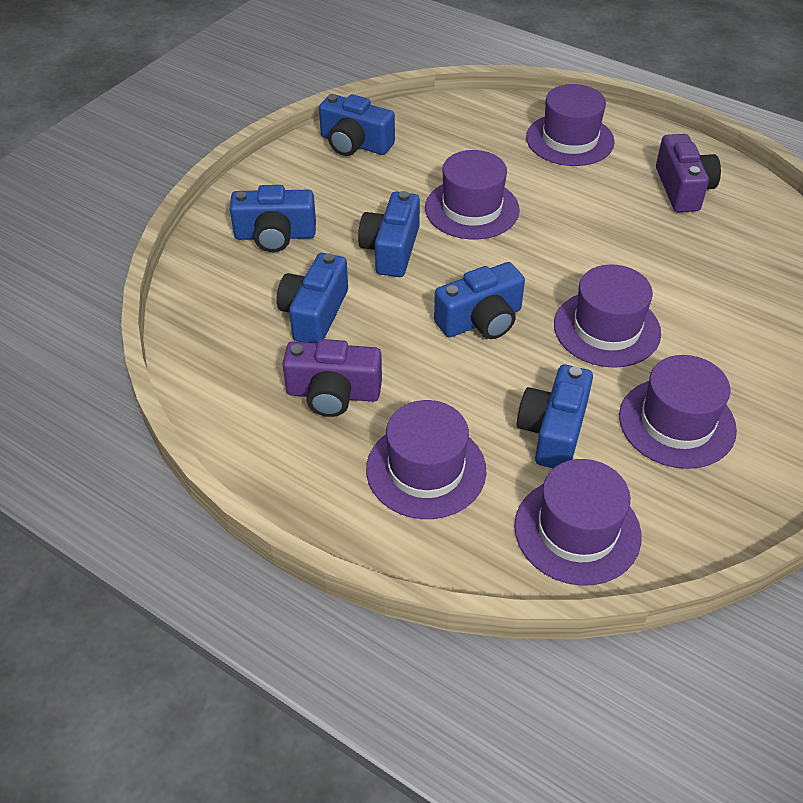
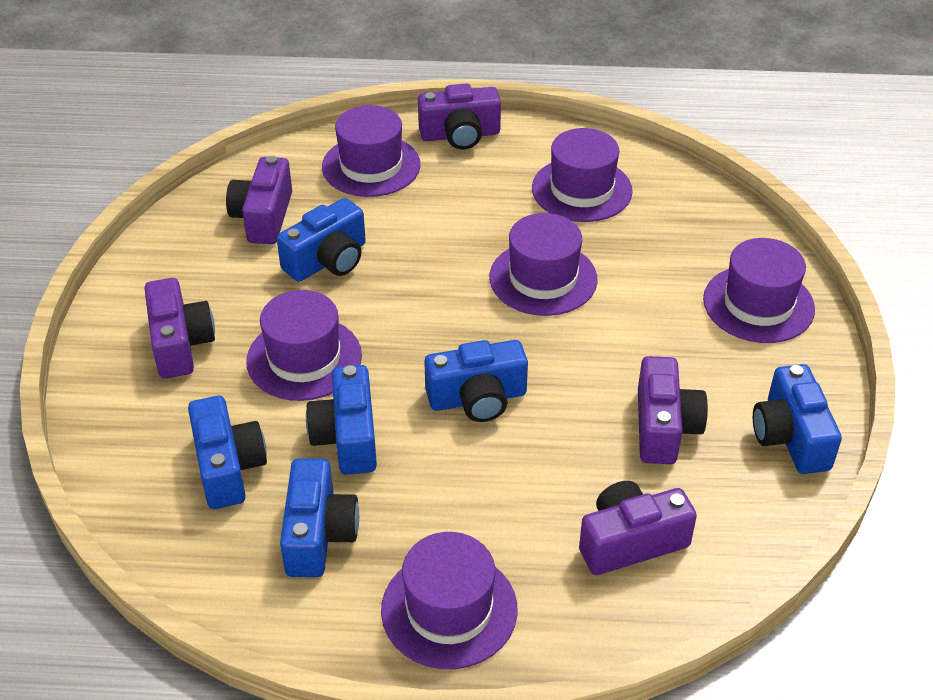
purple camera: 2 -> 5

